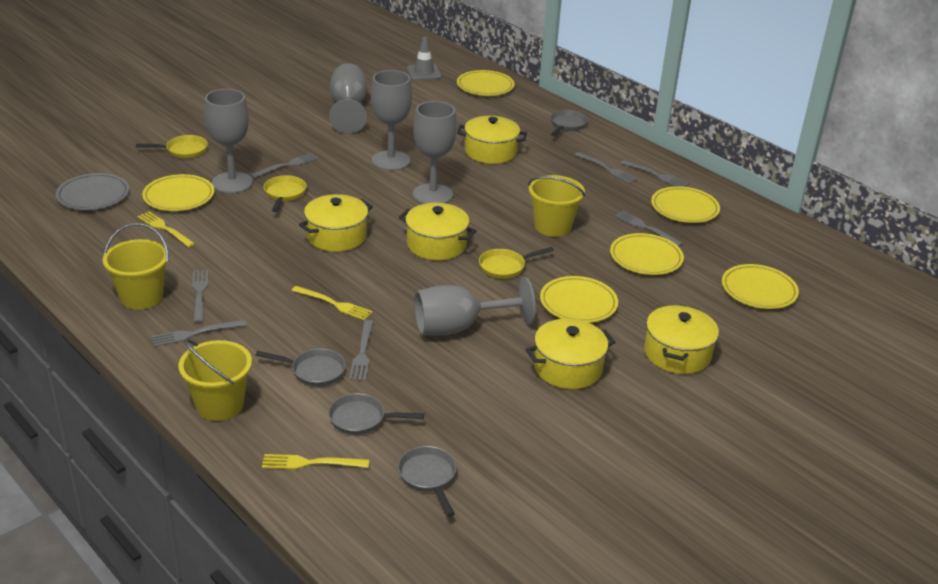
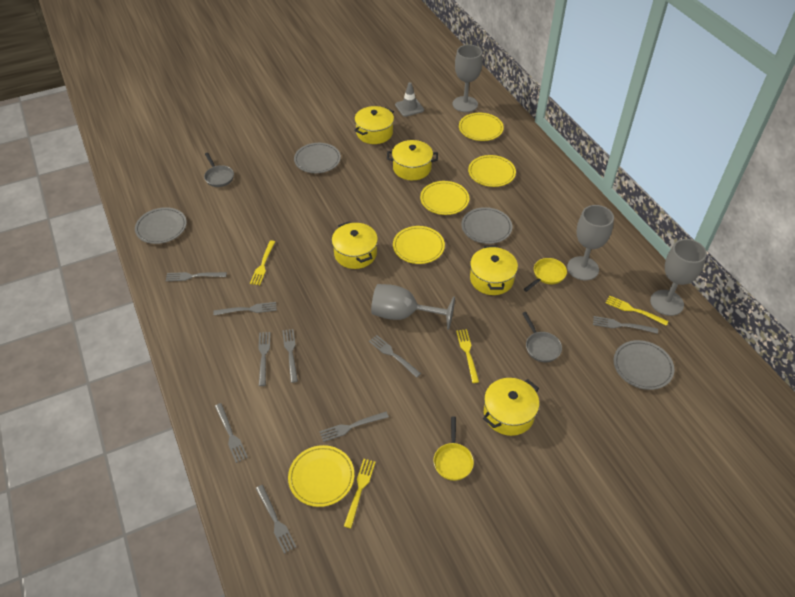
grey fork: 7 -> 9
grey goblet: 5 -> 4
grey pan: 4 -> 2
grey plate: 1 -> 4
yellow bucket: 3 -> 0
yellow fork: 3 -> 4
yellow pan: 3 -> 2
yellow plate: 6 -> 5

